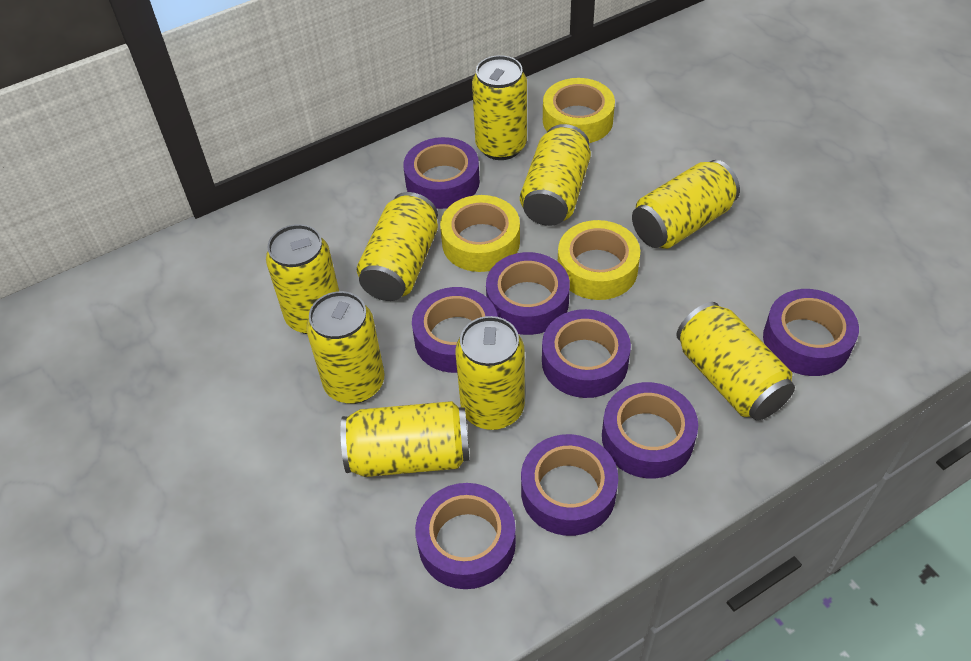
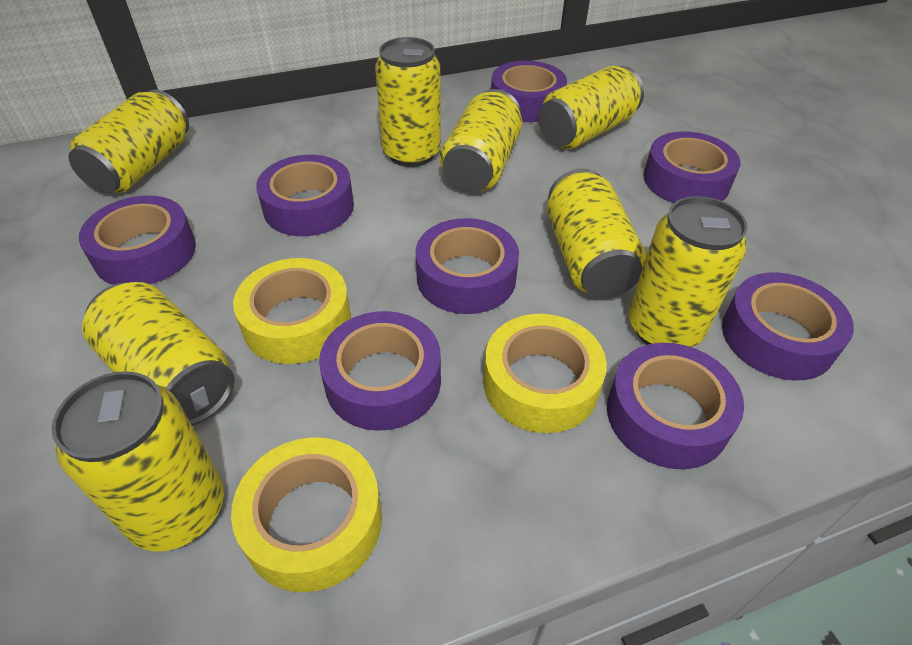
yellow can: 9 -> 8

